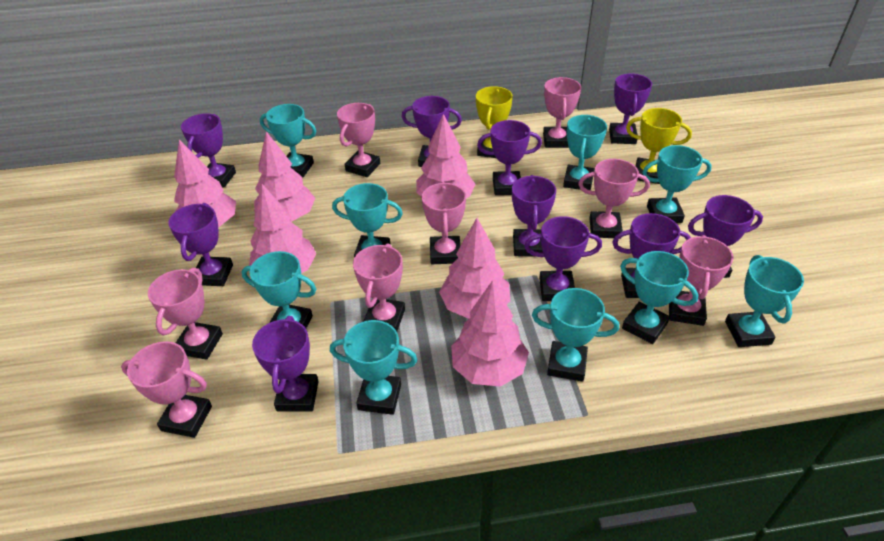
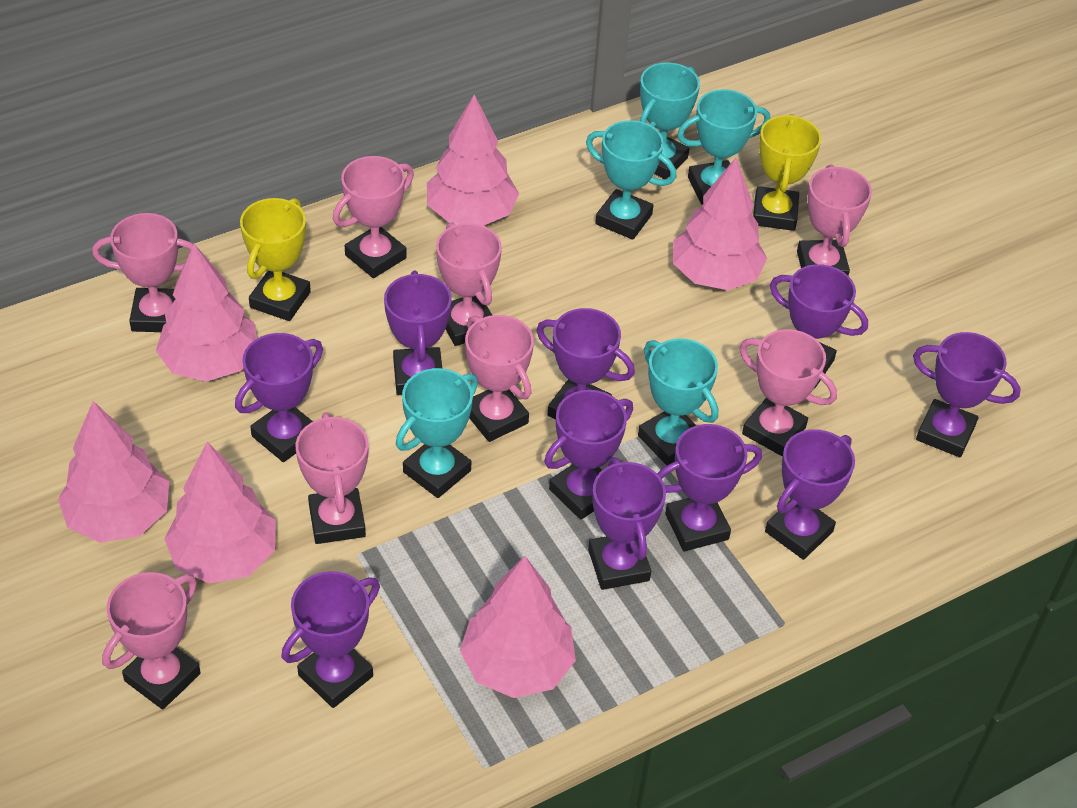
turquoise trophy: 9 -> 5

